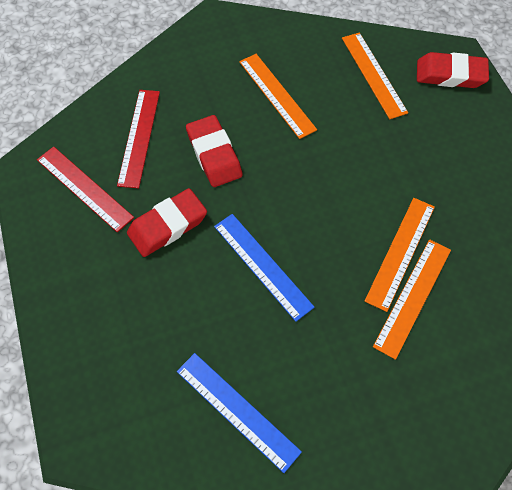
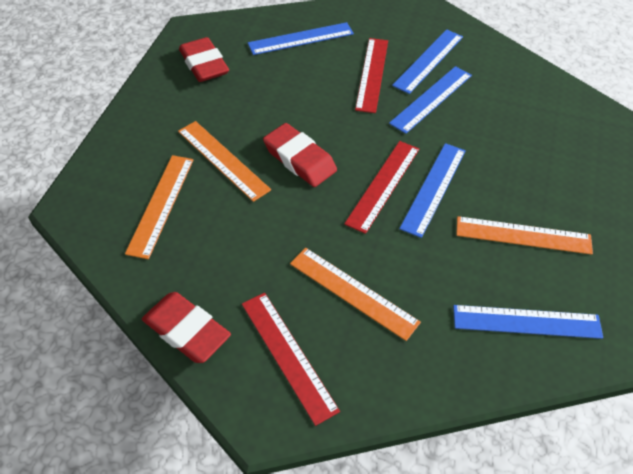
blue ruler: 2 -> 5
red ruler: 2 -> 3

